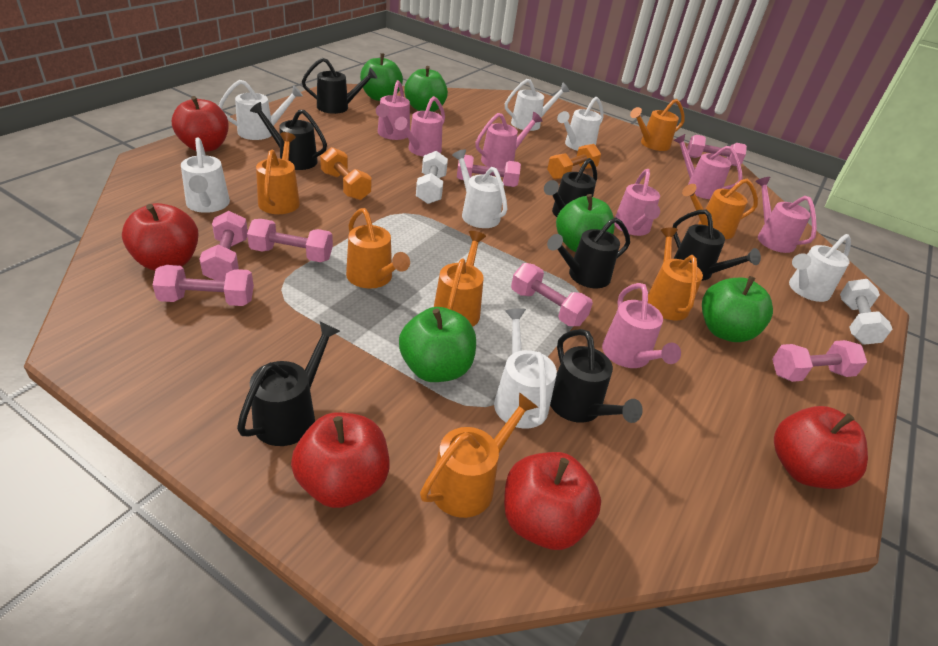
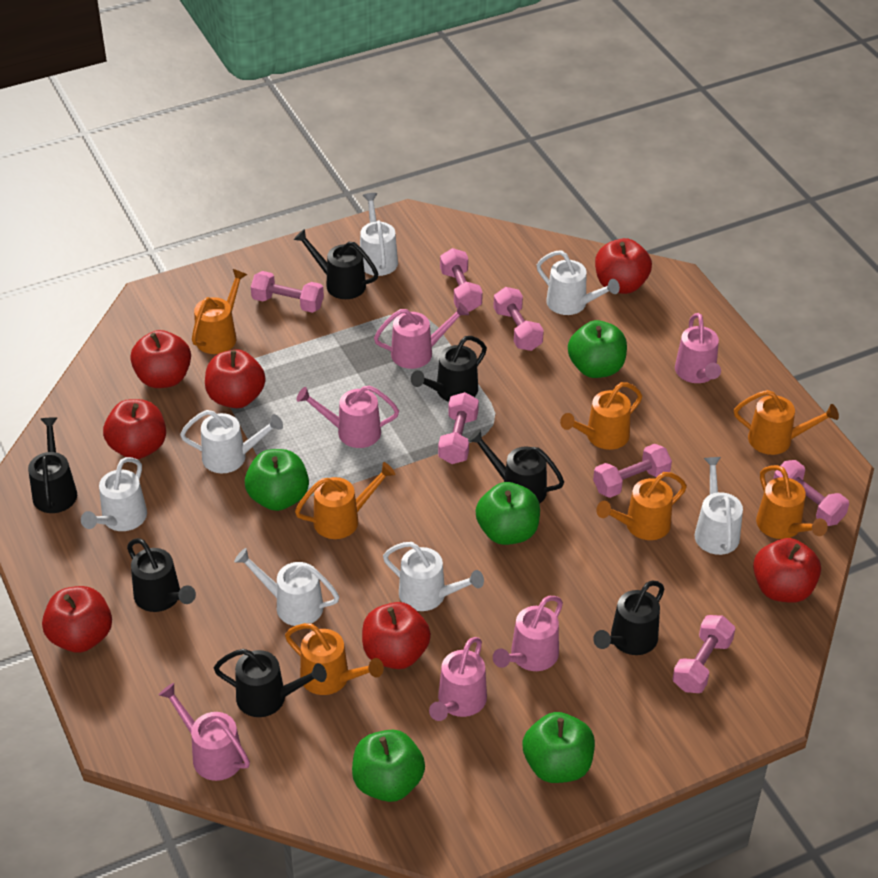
orange dumbbell: 2 -> 0
pink watering can: 7 -> 6
red apple: 5 -> 7
white dumbbell: 2 -> 0

